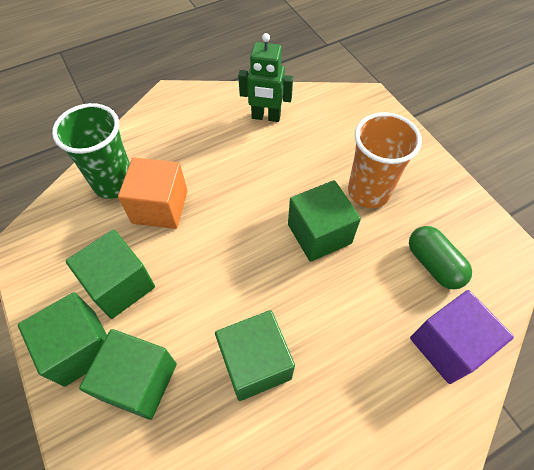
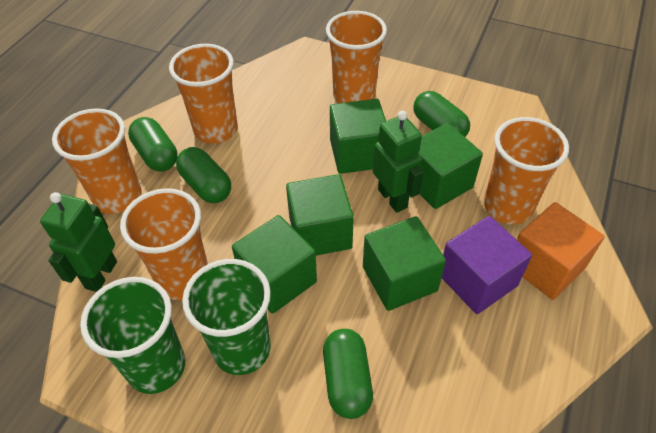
green capsule: 1 -> 4
green cup: 1 -> 2
green robot: 1 -> 2
orange cup: 1 -> 5

